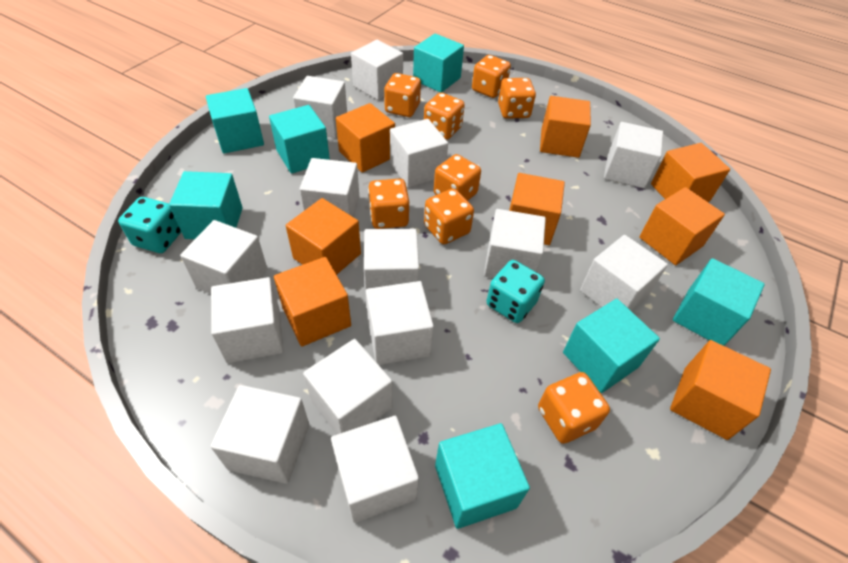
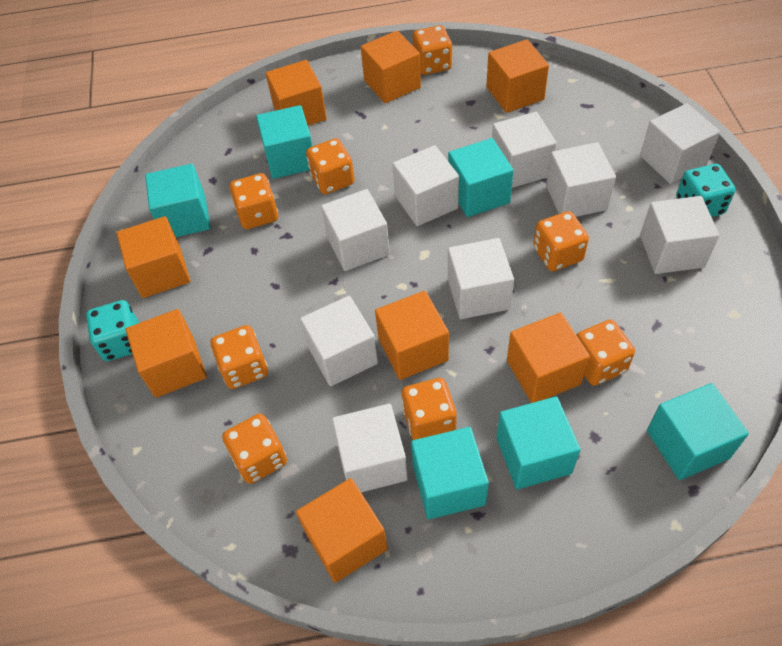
turquoise cube: 7 -> 6
white cube: 14 -> 9

